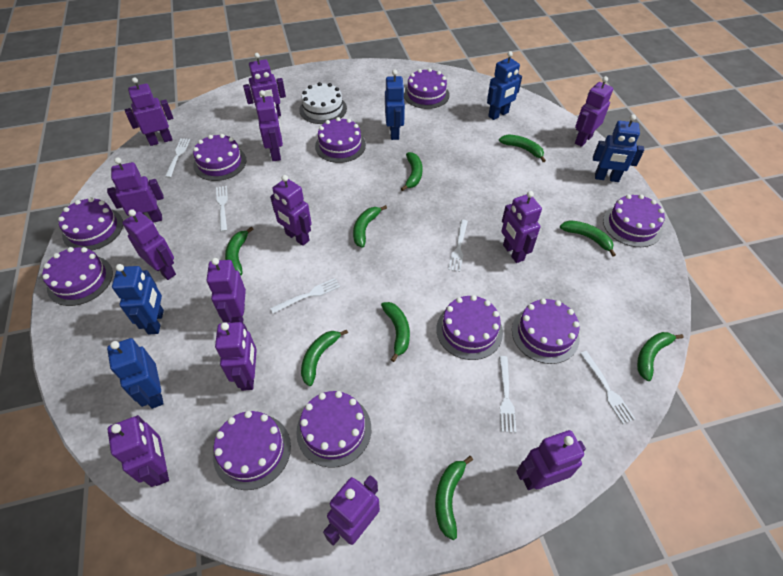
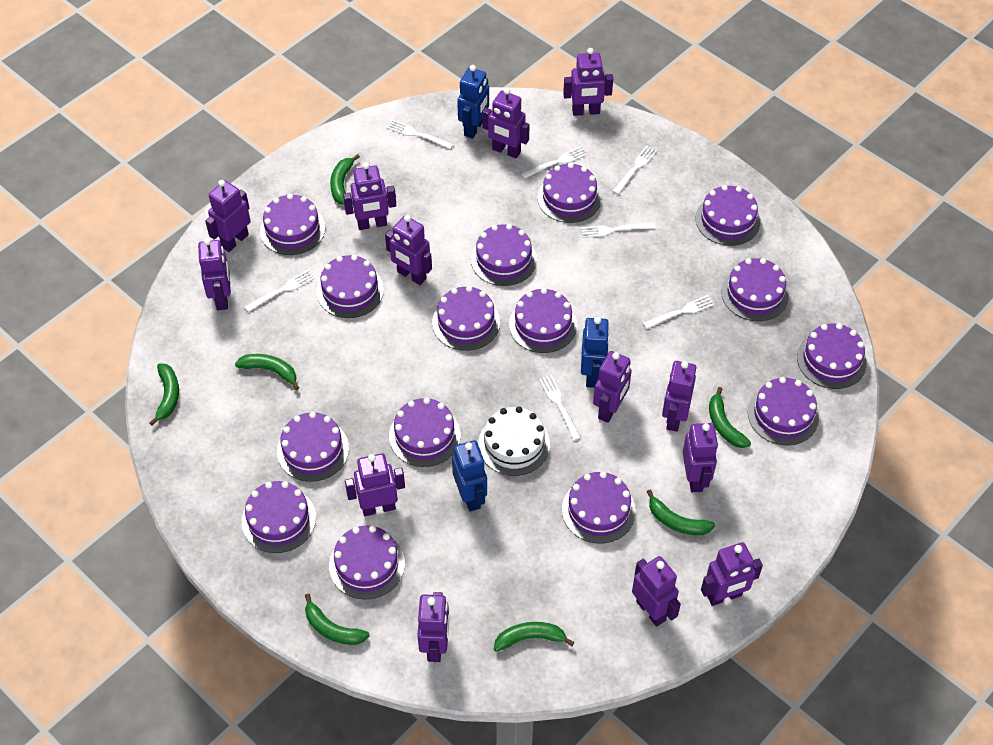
blue robot: 5 -> 3
green banana: 9 -> 7
purple cake: 10 -> 15
white fork: 6 -> 7

